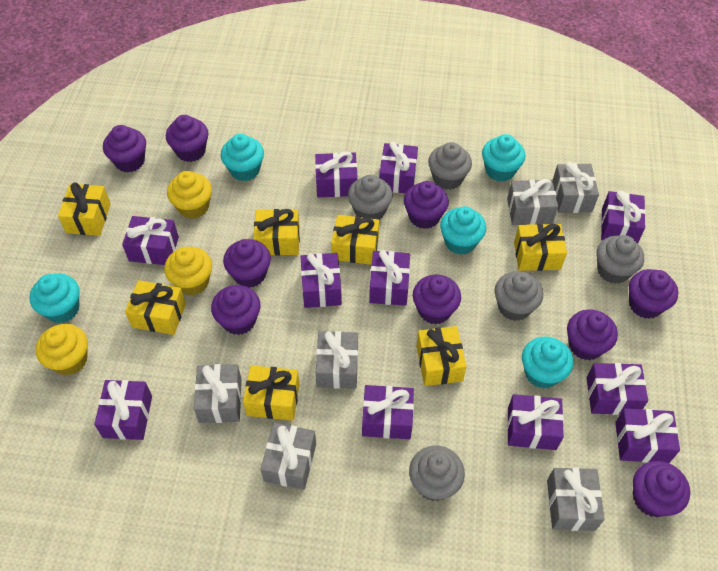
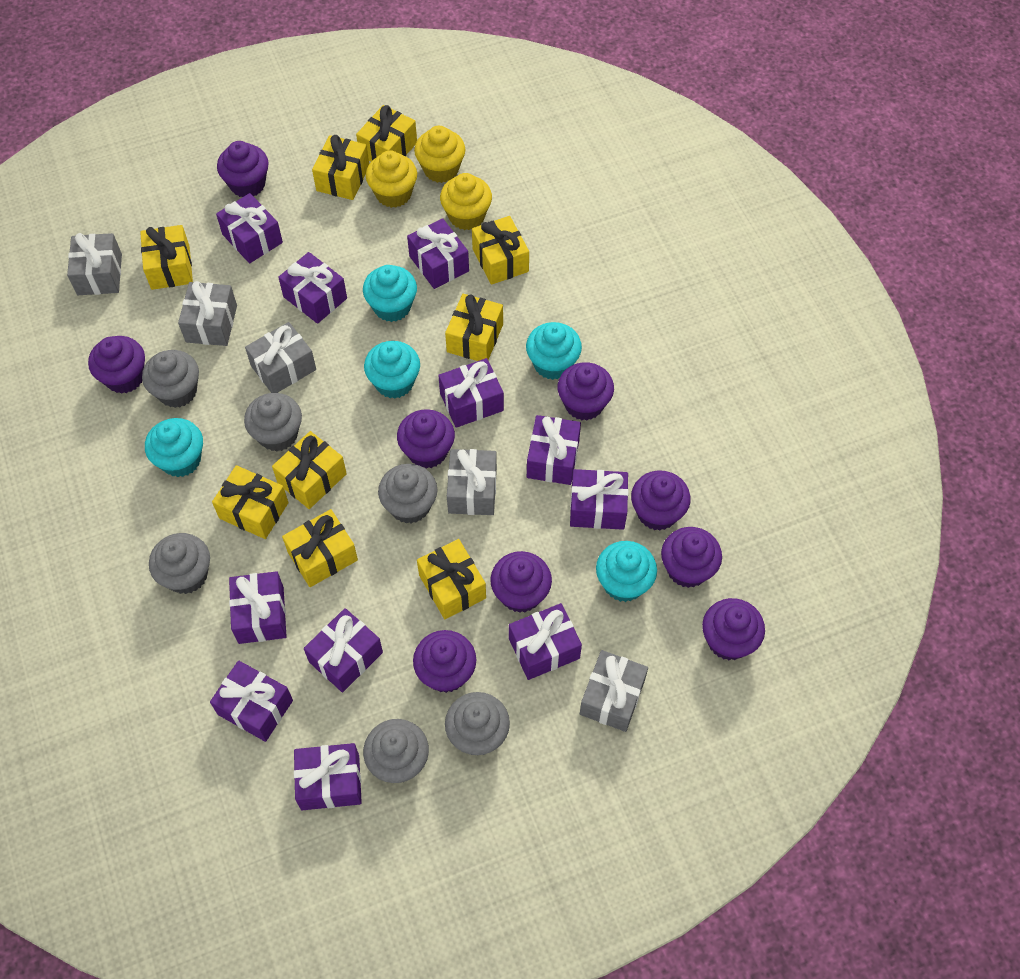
grey cupcake: 5 -> 6
grey gift: 6 -> 5
yellow gift: 7 -> 9

